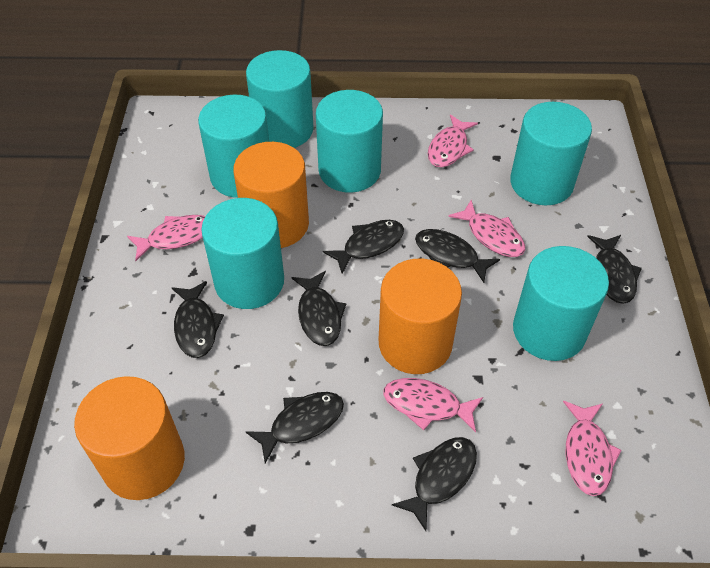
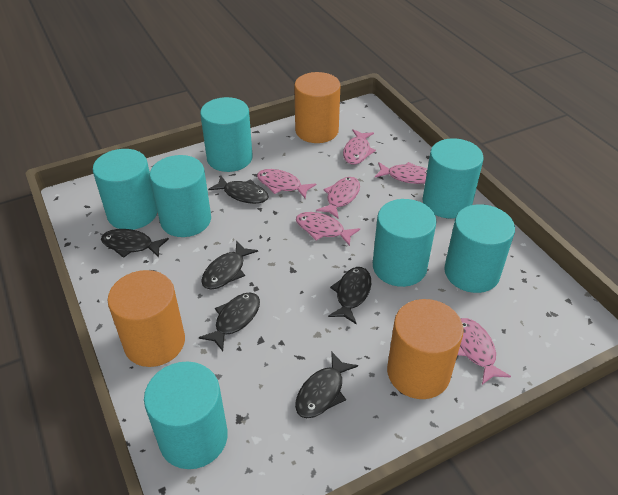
black fish: 7 -> 6
pink fish: 5 -> 6
turquoise cylinder: 6 -> 7

